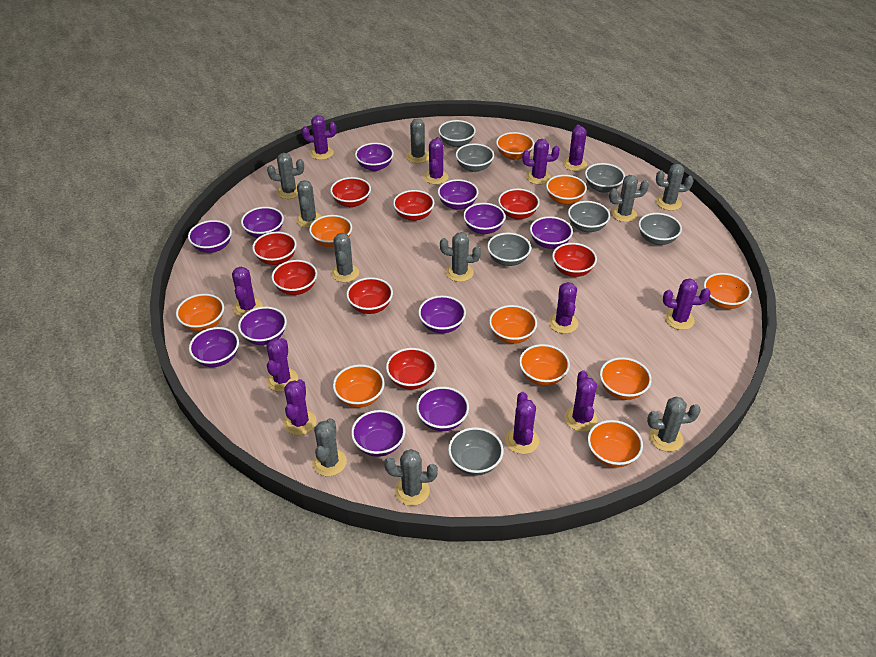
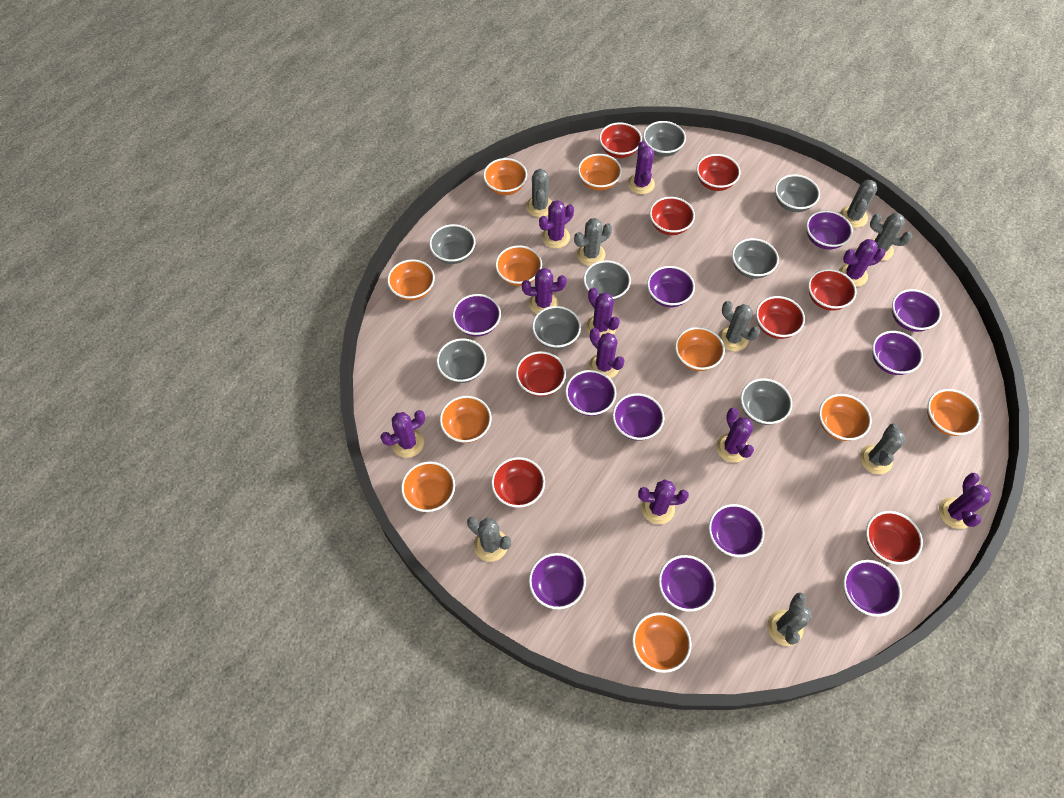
grey bowl: 7 -> 8
grey cactus: 10 -> 8
purple cactus: 11 -> 10

